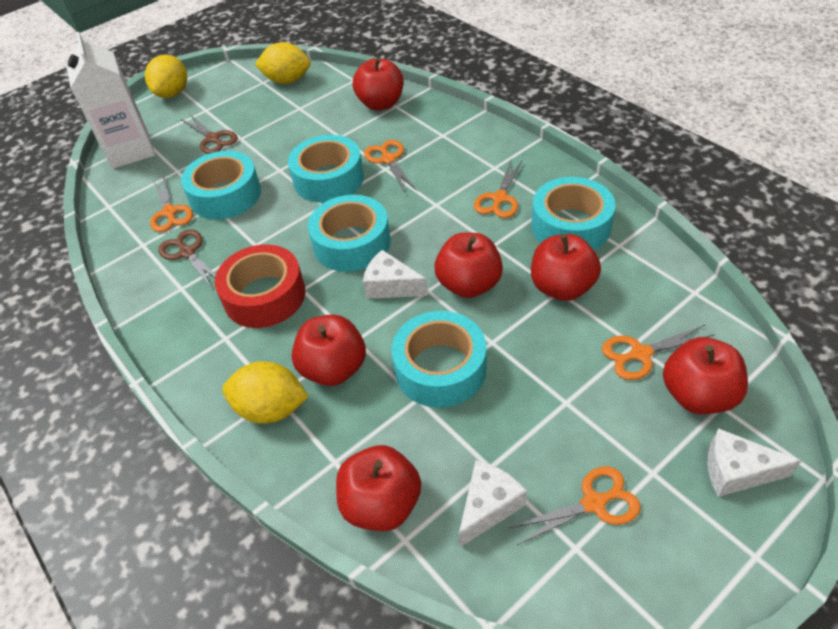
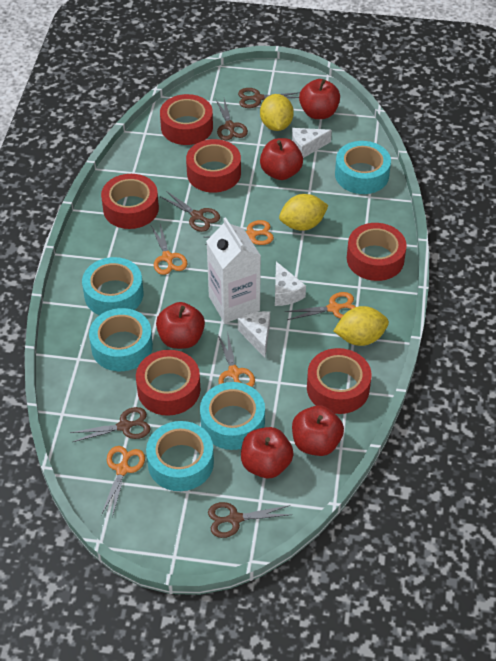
brown scissors: 2 -> 5
red apple: 6 -> 5
red tape: 1 -> 6

